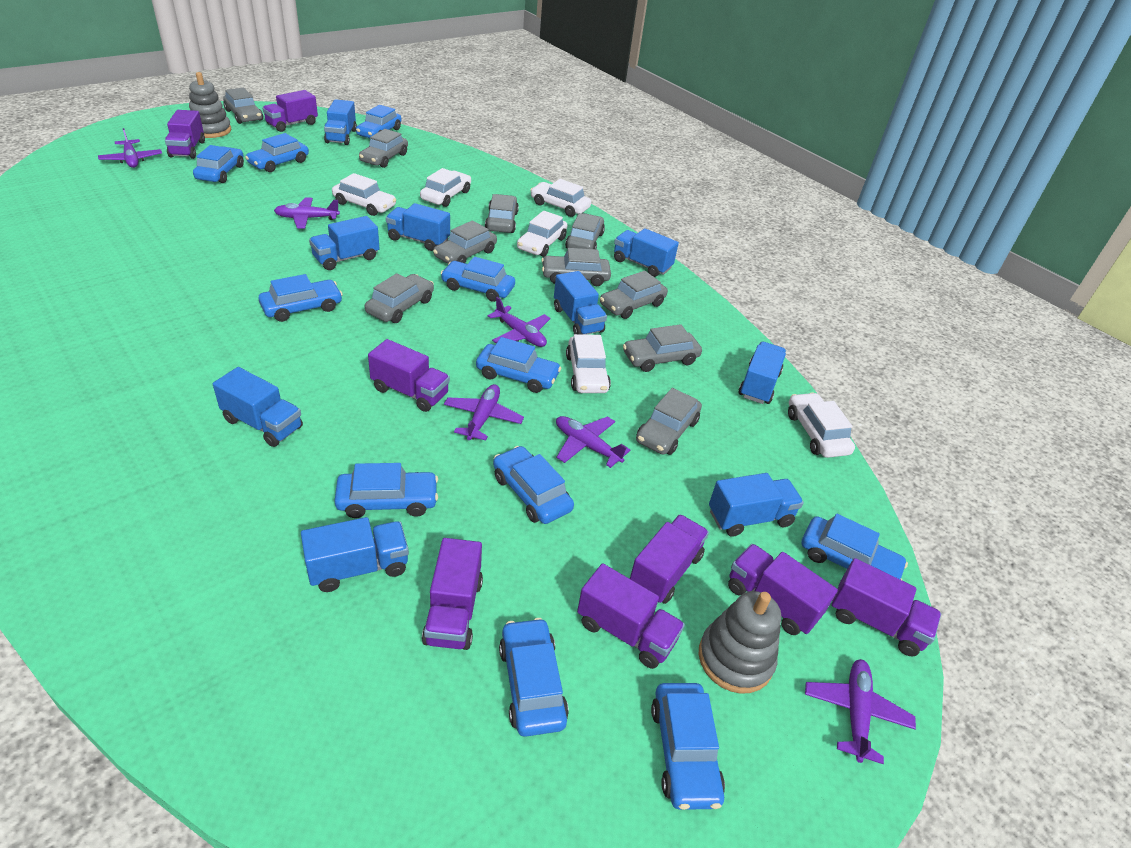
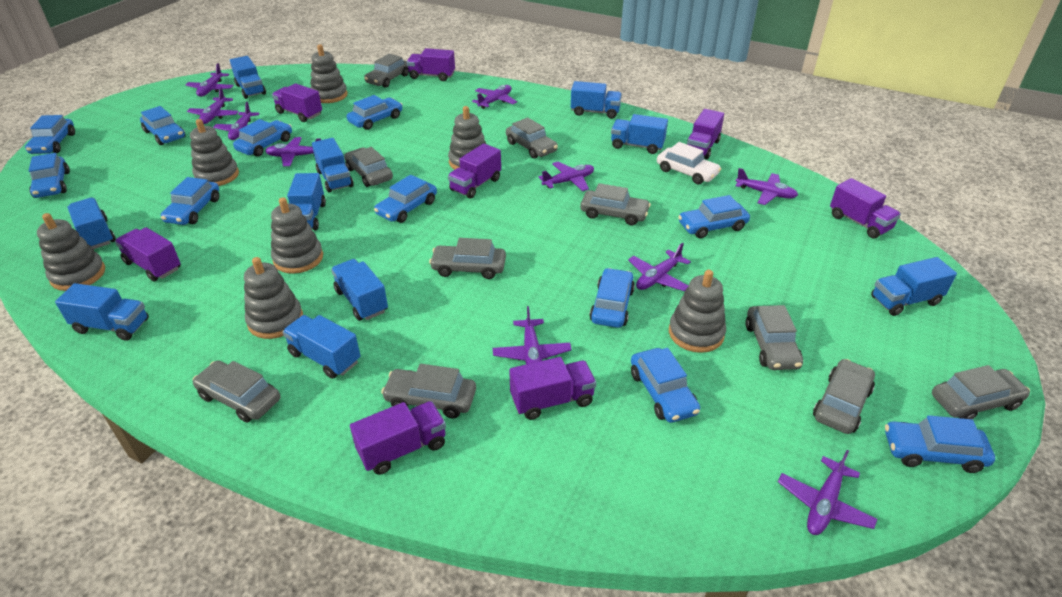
blue truck: 9 -> 10
grey stacking toy: 2 -> 7
purple plane: 6 -> 10
white car: 6 -> 1

